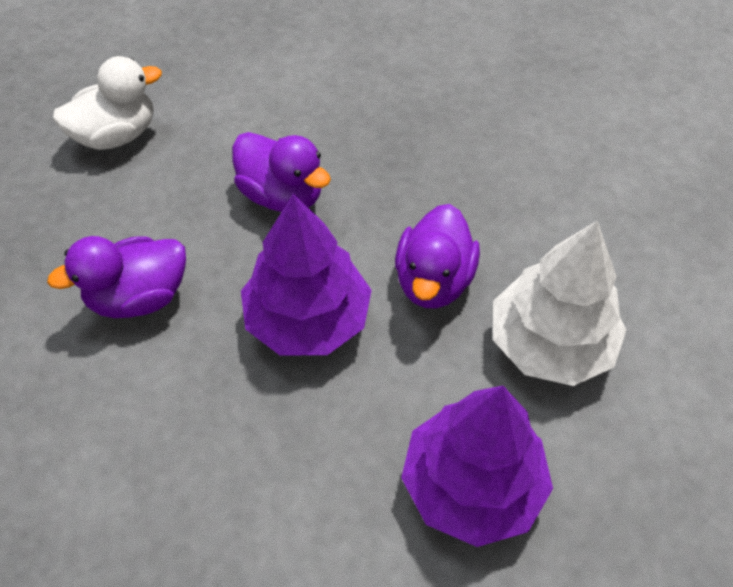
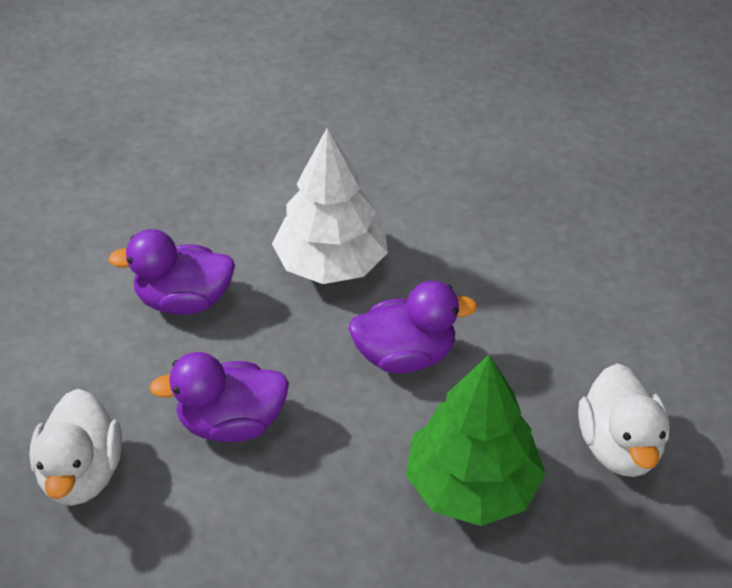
green tree: 0 -> 1
purple tree: 2 -> 0
white duck: 1 -> 2

